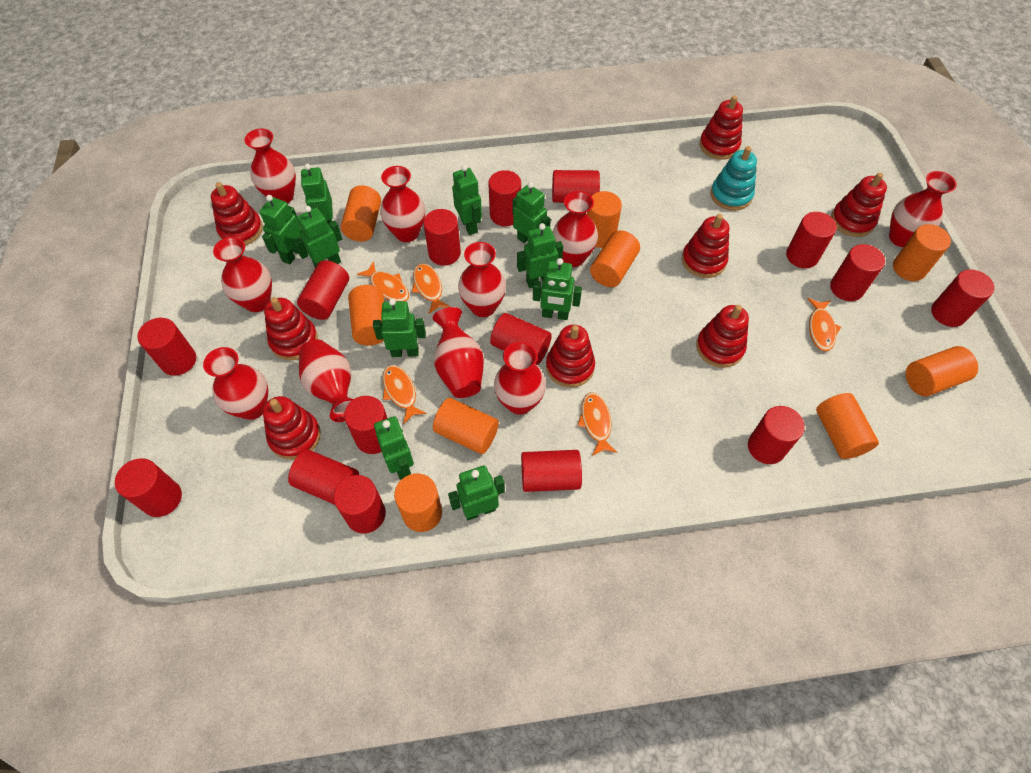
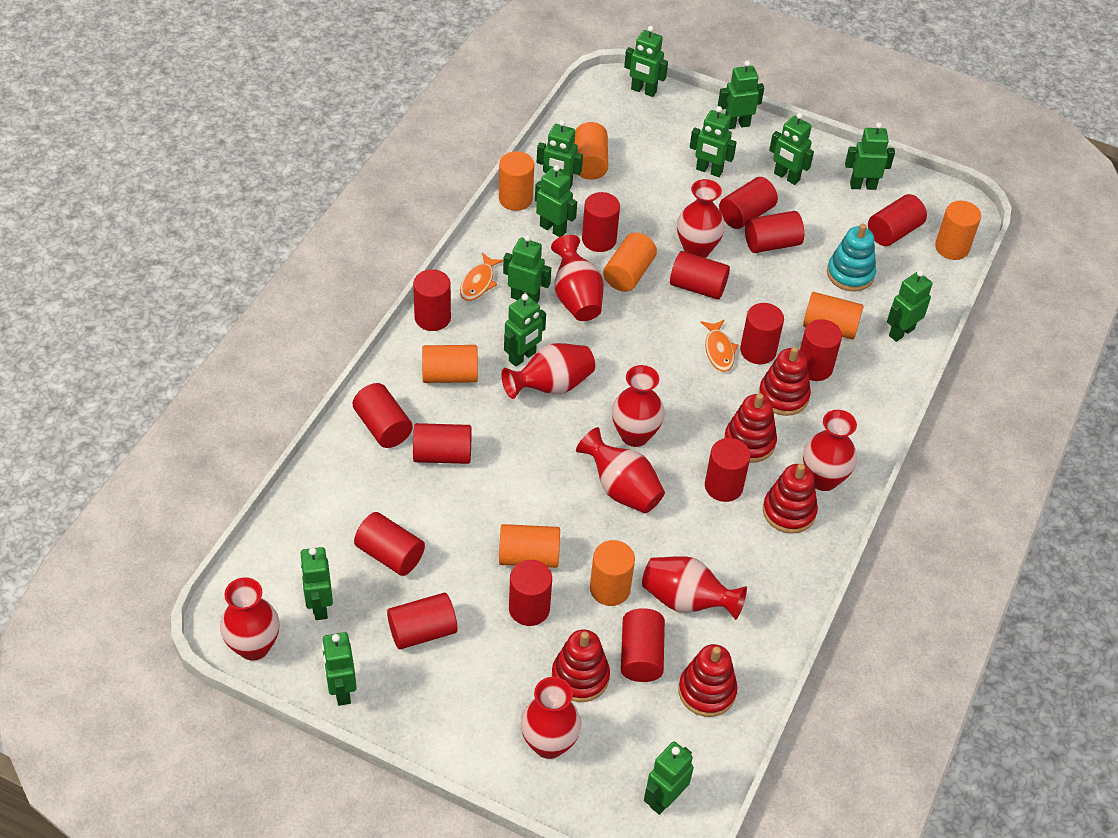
green robot: 10 -> 13
orange cylinder: 9 -> 8
orange fish: 5 -> 2
red stacking toy: 8 -> 5
red vase: 10 -> 9

